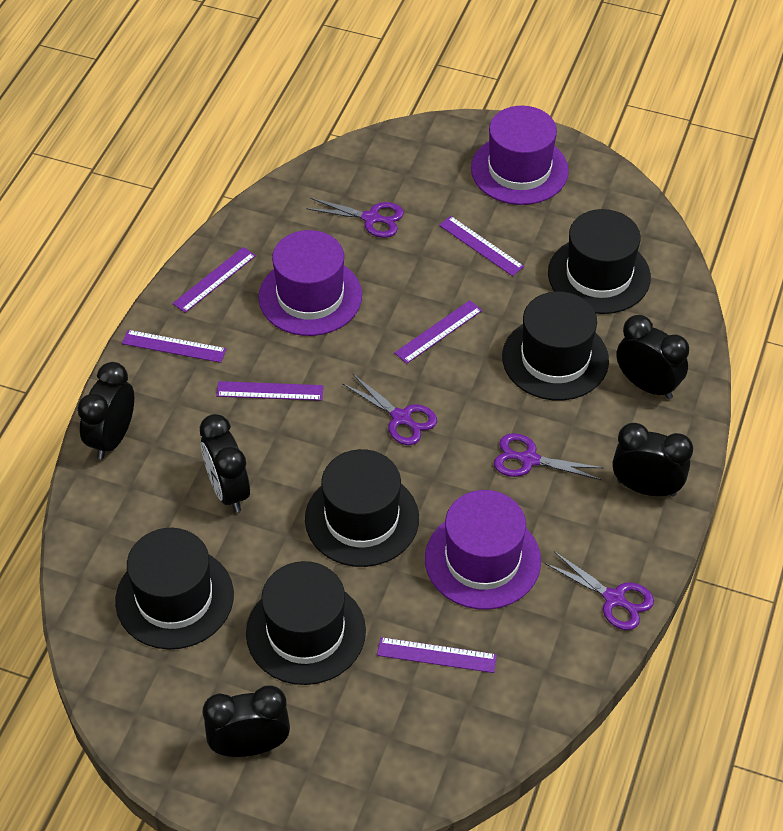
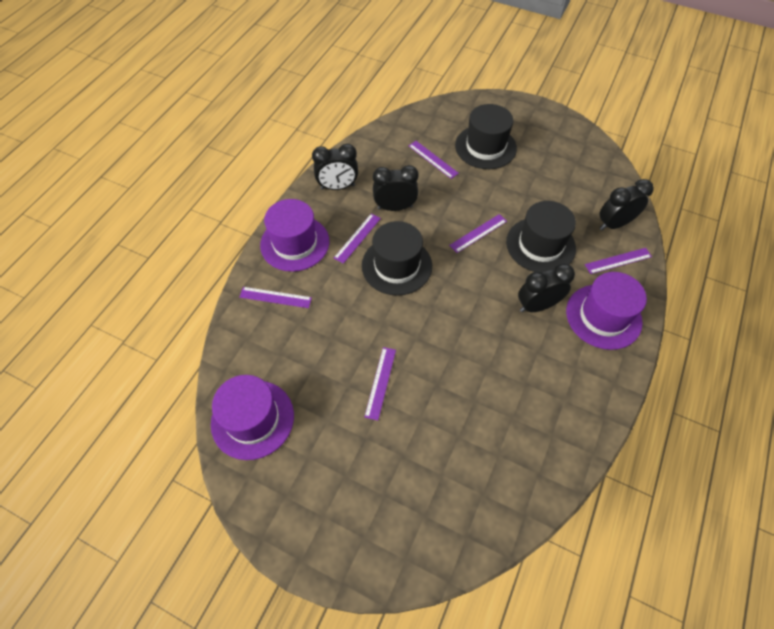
black clock: 5 -> 4
black hat: 5 -> 3
purple scissors: 4 -> 0

